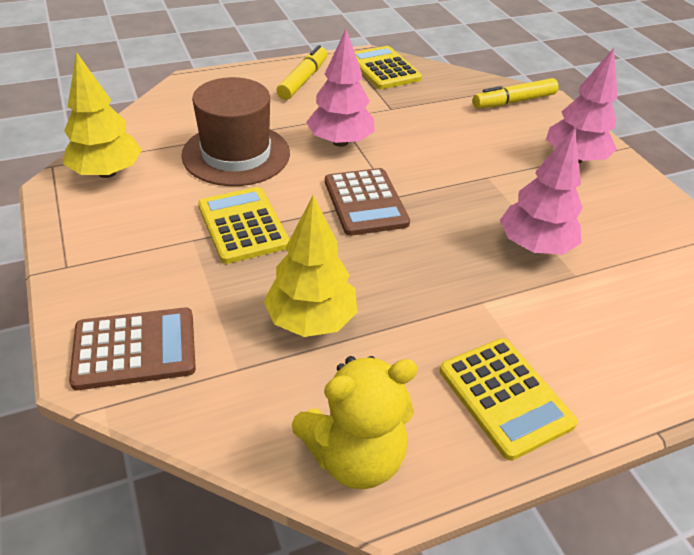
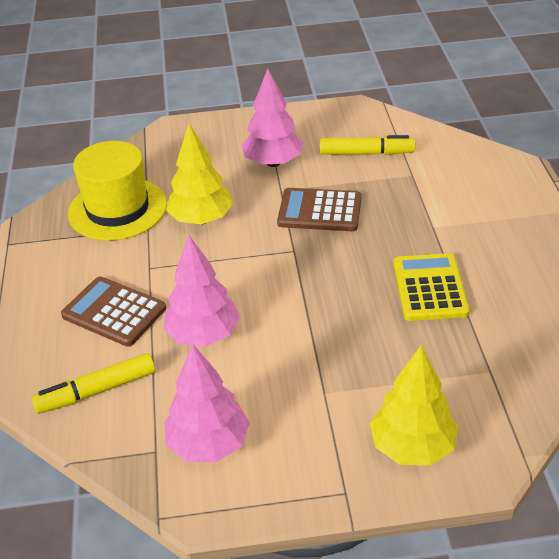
brown hat: 1 -> 0
yellow calculator: 3 -> 1
yellow hat: 0 -> 1
yellow teddy bear: 1 -> 0

